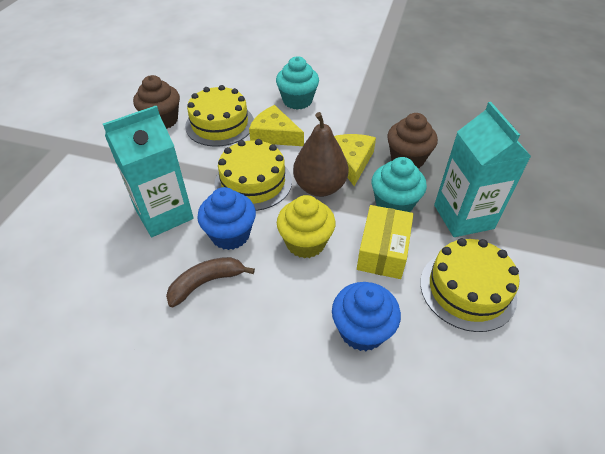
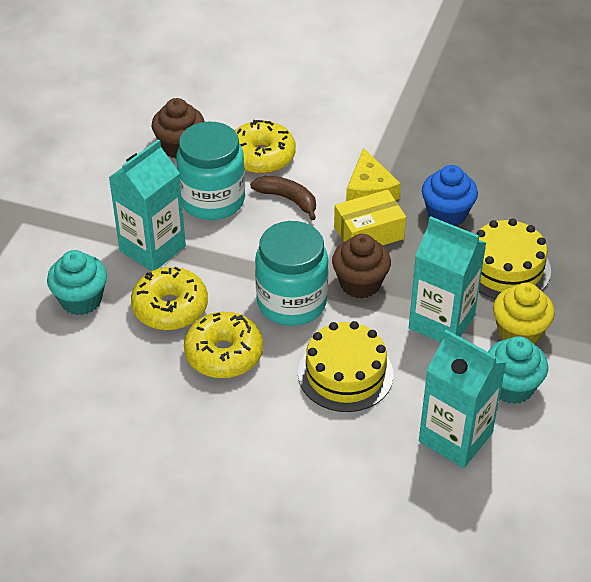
blue cupcake: 2 -> 1
brown pear: 1 -> 0
turquoise carton: 2 -> 3
turquoise jar: 0 -> 2
yellow cake: 3 -> 2
yellow cheese: 2 -> 1
yellow donut: 0 -> 3

